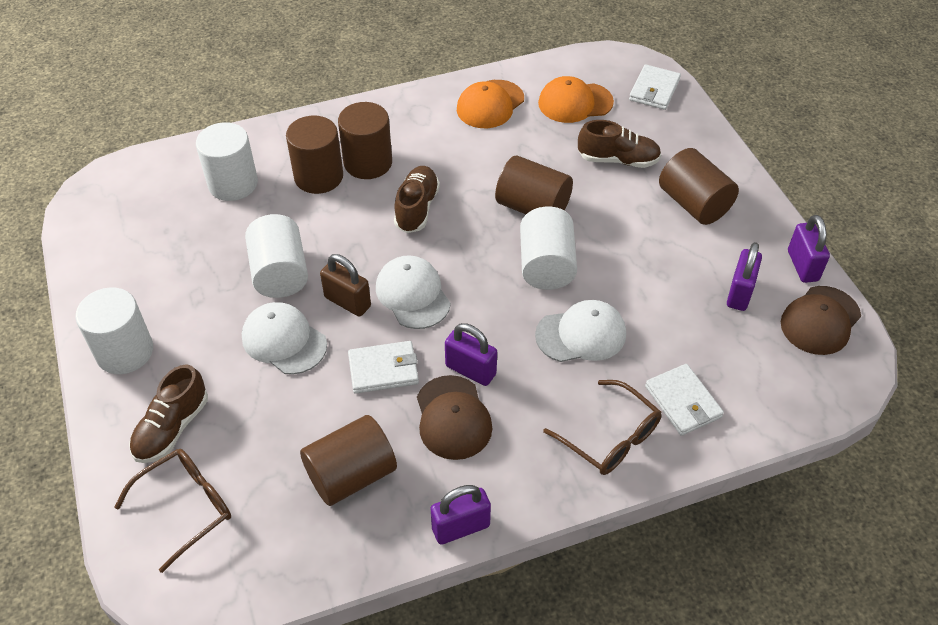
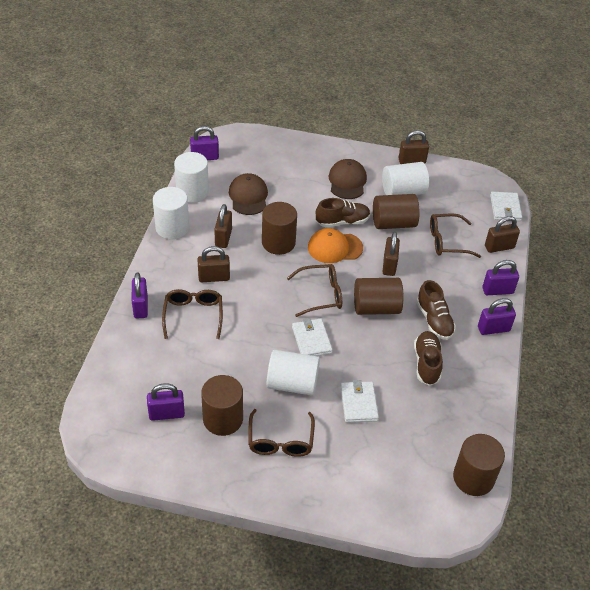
brown glasses: 2 -> 4
brown padlock: 1 -> 5
orange cap: 2 -> 1
purple padlock: 4 -> 5
white cap: 3 -> 0

